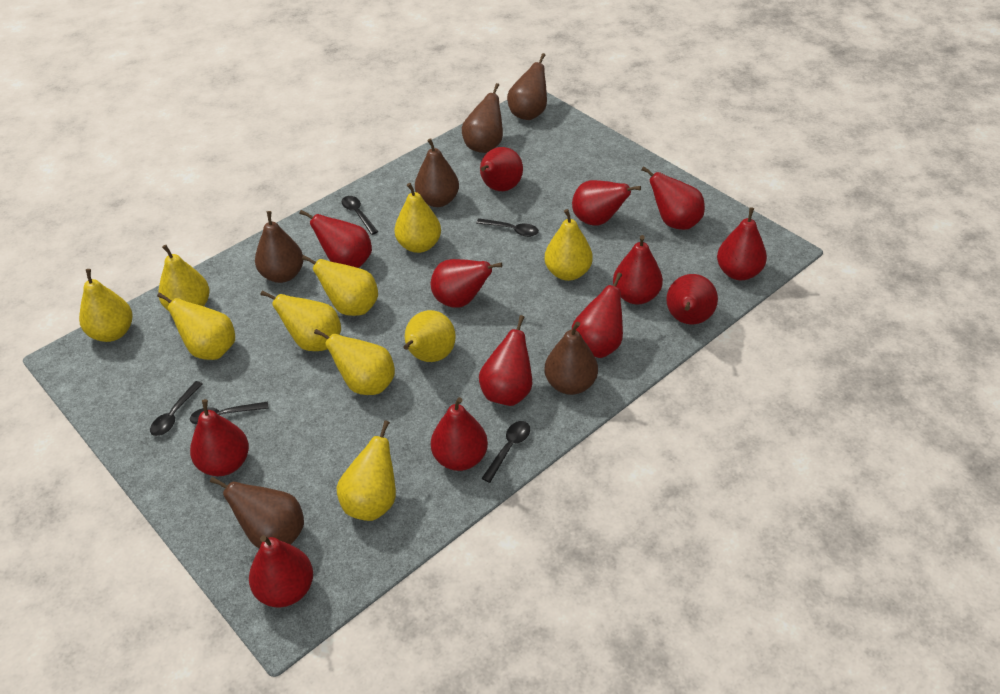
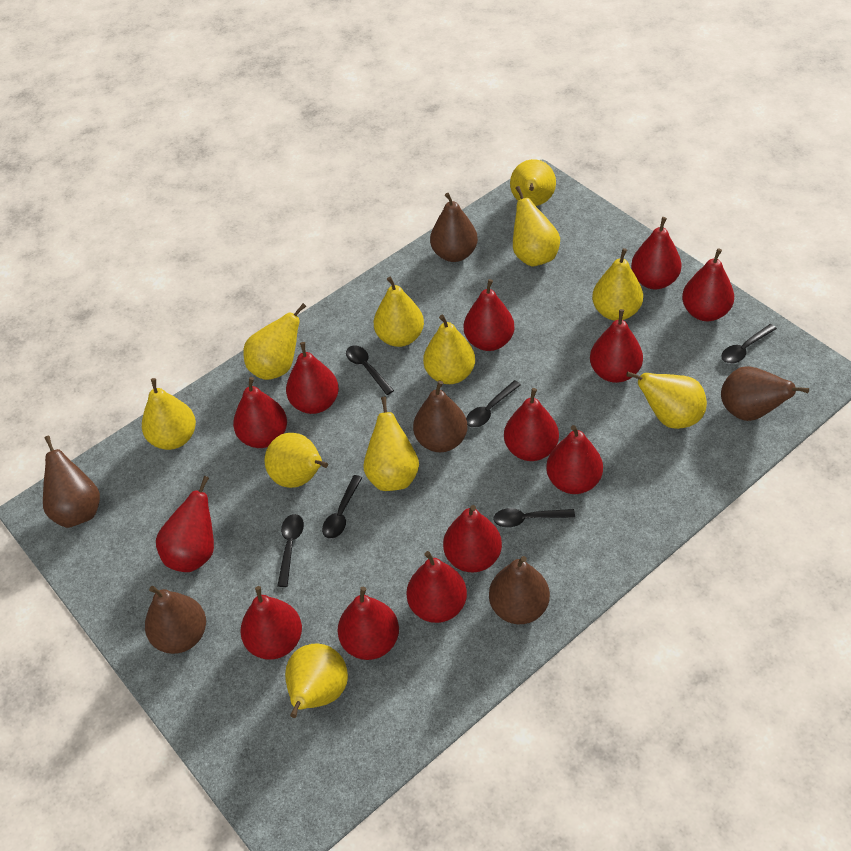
black spoon: 5 -> 6
yellow pear: 10 -> 11

